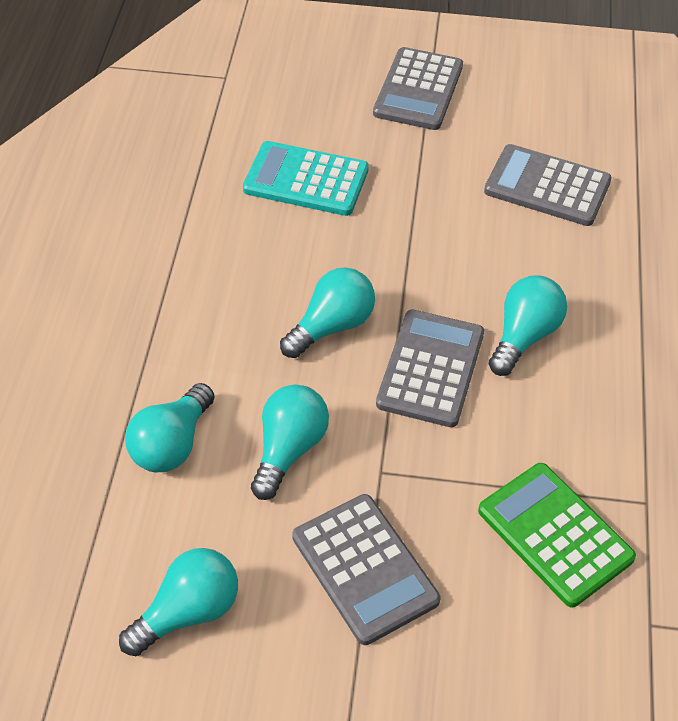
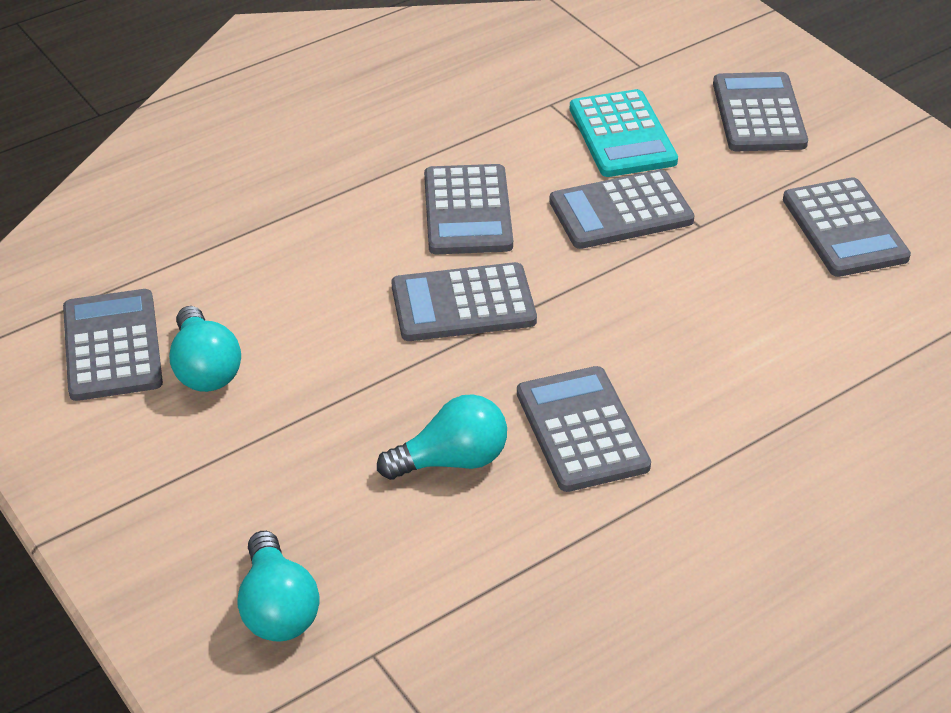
green calculator: 1 -> 0
grey calculator: 4 -> 7
turquoise light bulb: 5 -> 3

